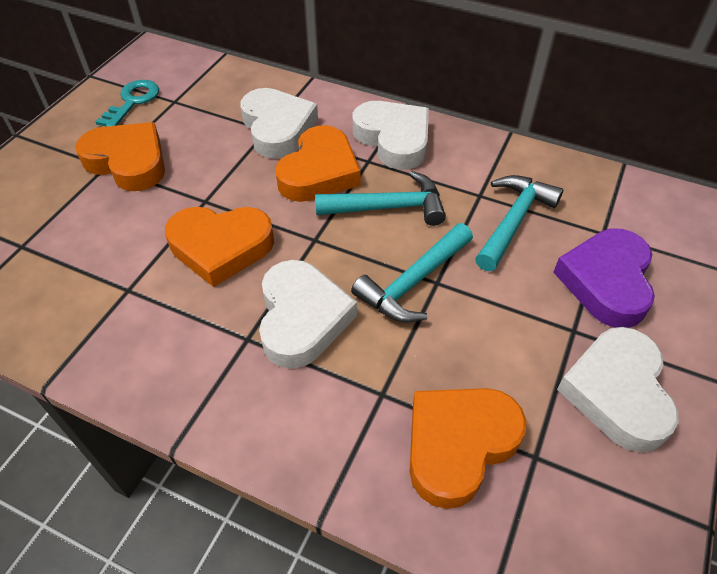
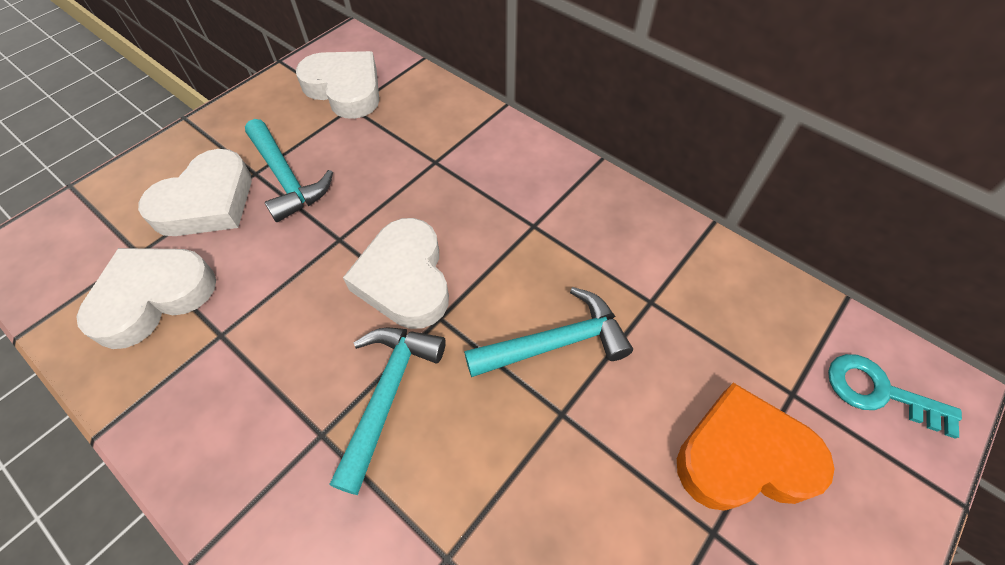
orange heart: 4 -> 1
purple heart: 1 -> 0

